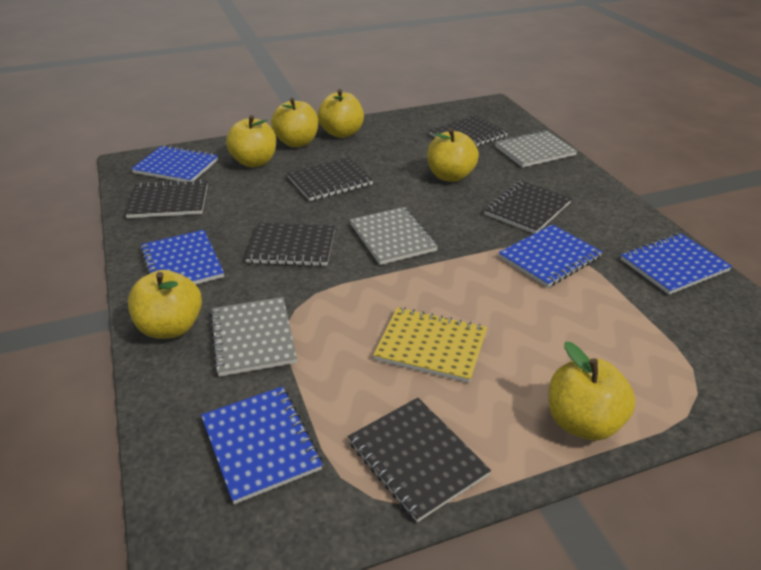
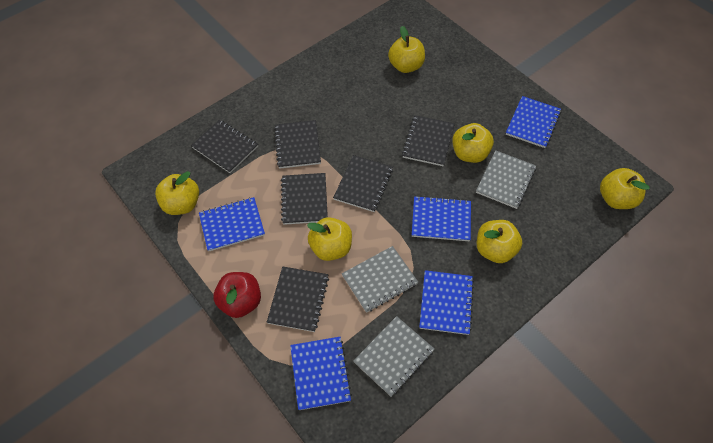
red apple: 0 -> 1
yellow notebook: 1 -> 0

